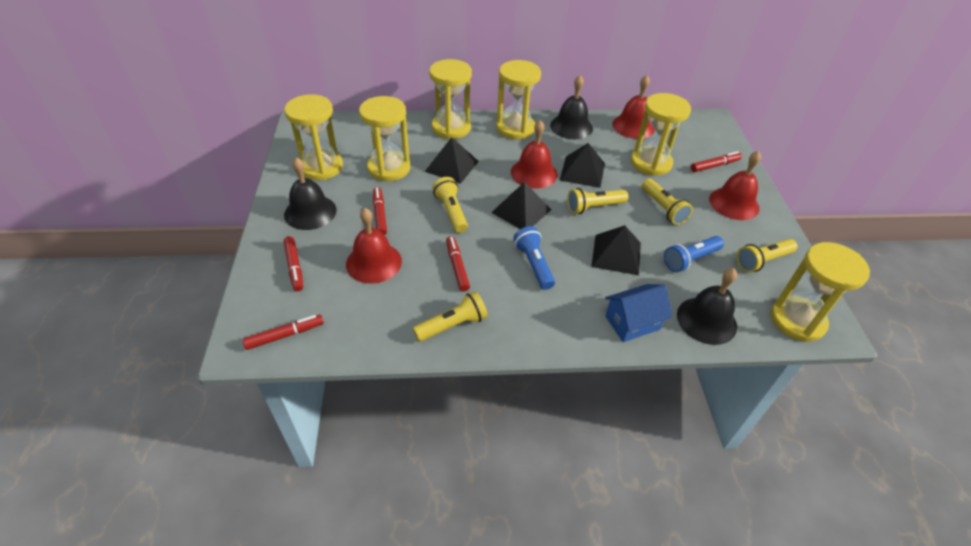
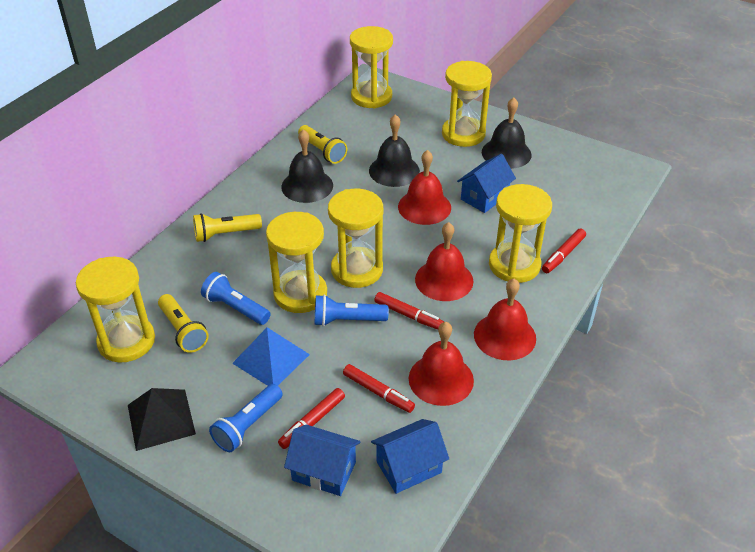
black pyramid: 4 -> 1
blue flashlight: 2 -> 3
blue house: 1 -> 3
blue pyramid: 0 -> 1
red marker: 5 -> 4
yellow flashlight: 5 -> 3

